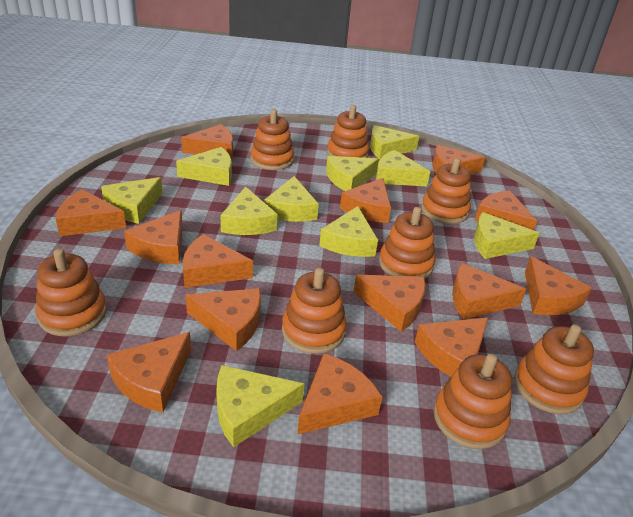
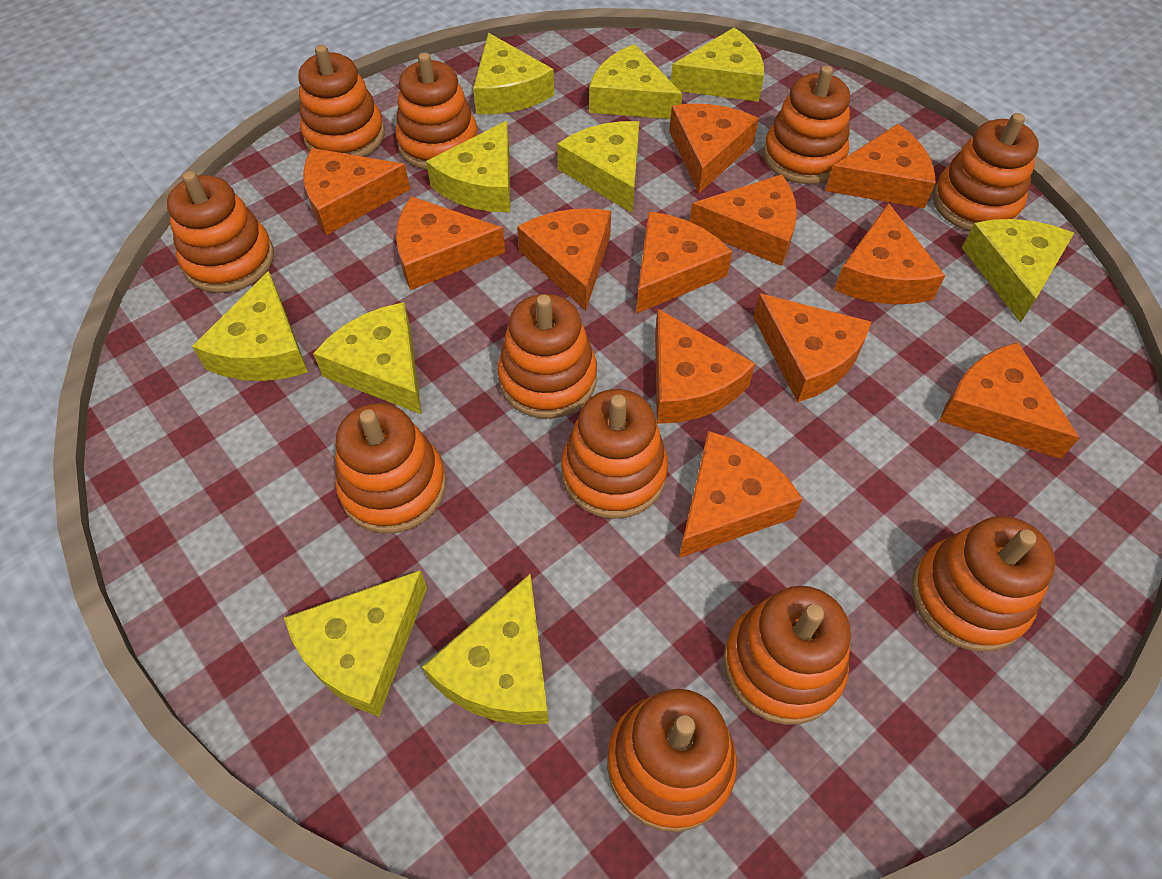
orange cheese: 14 -> 12
orange stacking toy: 8 -> 11

